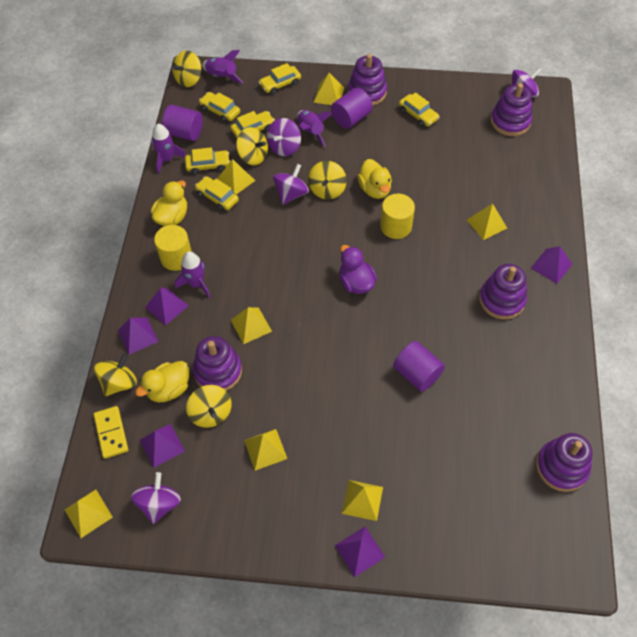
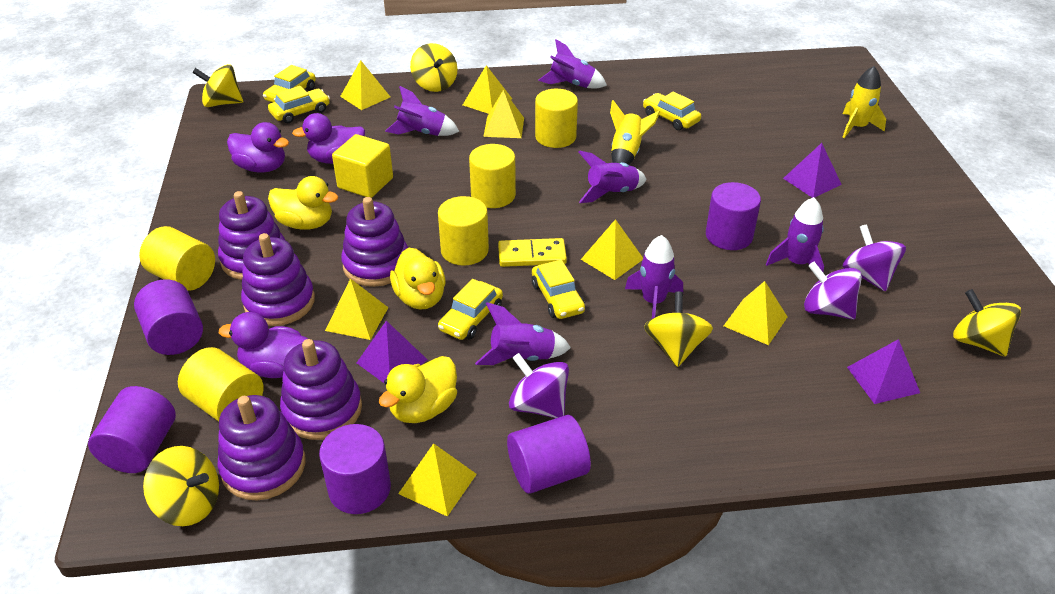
purple cylinder: 3 -> 5
purple duck: 1 -> 3
purple pyramid: 5 -> 3
purple rocket: 4 -> 6
purple spinning top: 4 -> 3
yellow car: 6 -> 5
yellow cube: 0 -> 1
yellow cylinder: 2 -> 5
yellow rocket: 0 -> 2

